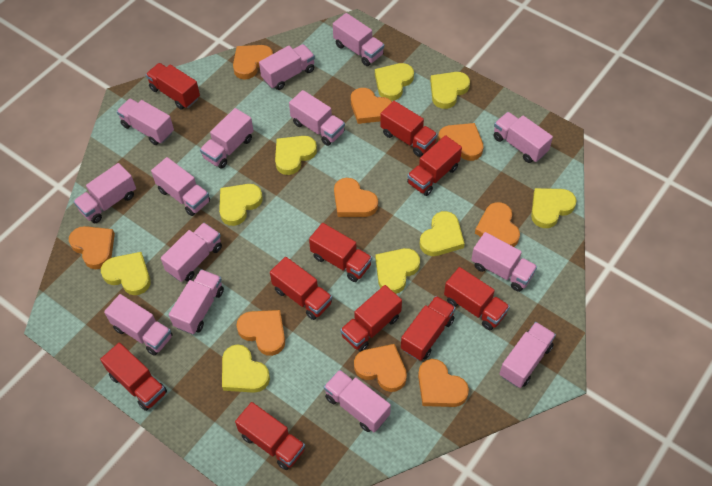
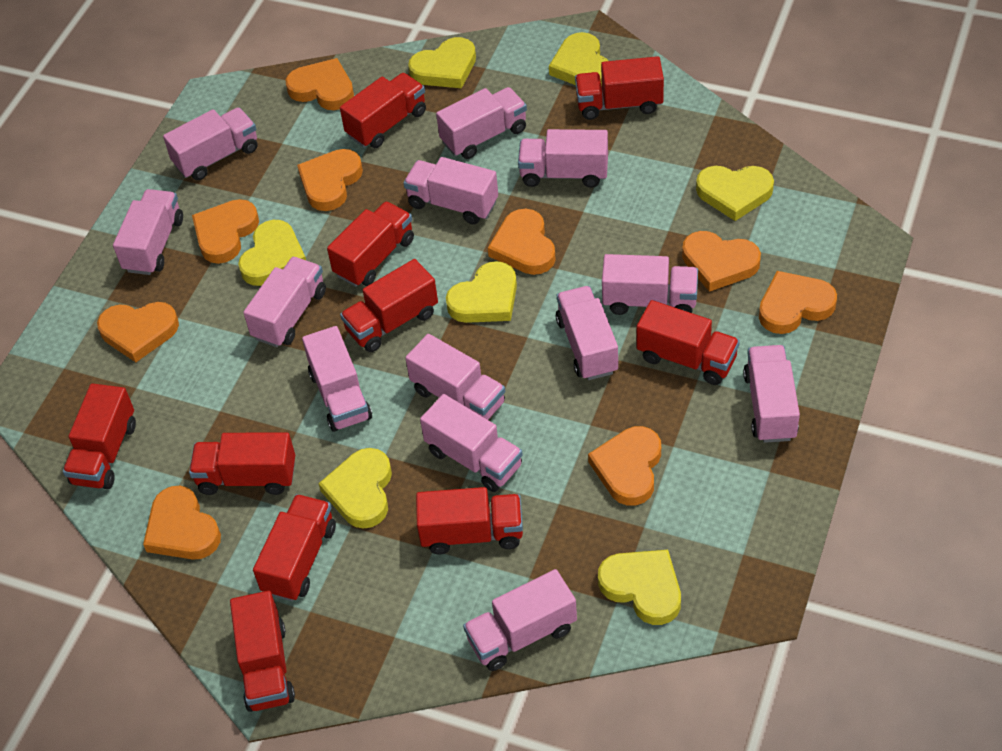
pink truck: 14 -> 13
yellow heart: 9 -> 7

